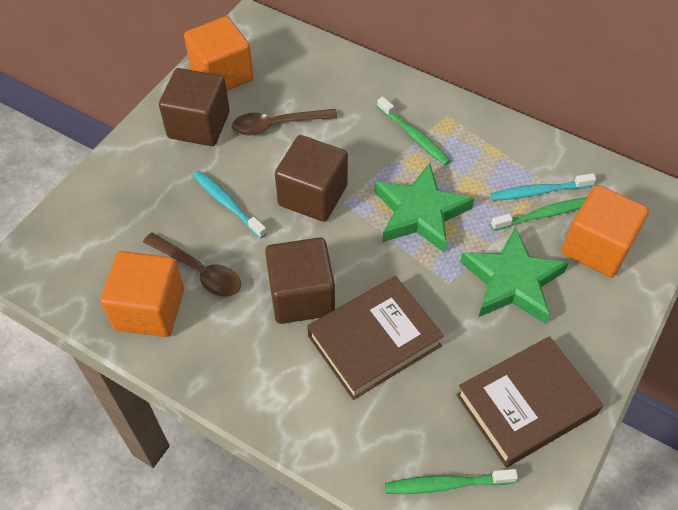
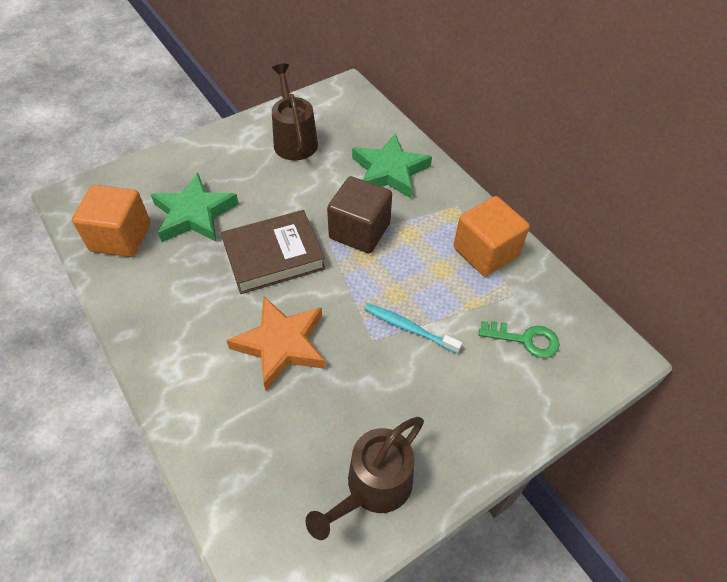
brown book: 2 -> 1
brown cube: 3 -> 1
brown spoon: 2 -> 0
brown watering can: 0 -> 2
green key: 0 -> 1
green toothbrush: 3 -> 0
orange cube: 3 -> 2
orange star: 0 -> 1
turquoise toothbrush: 2 -> 1

